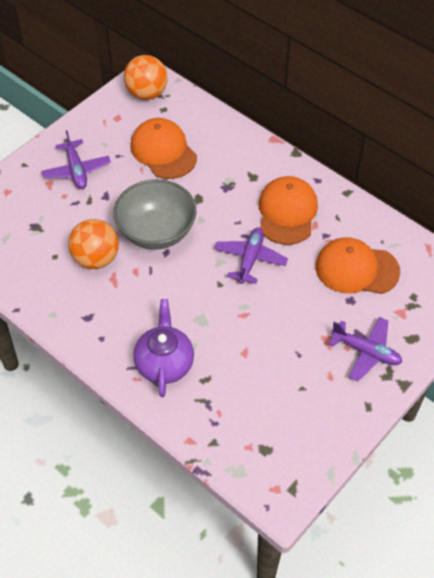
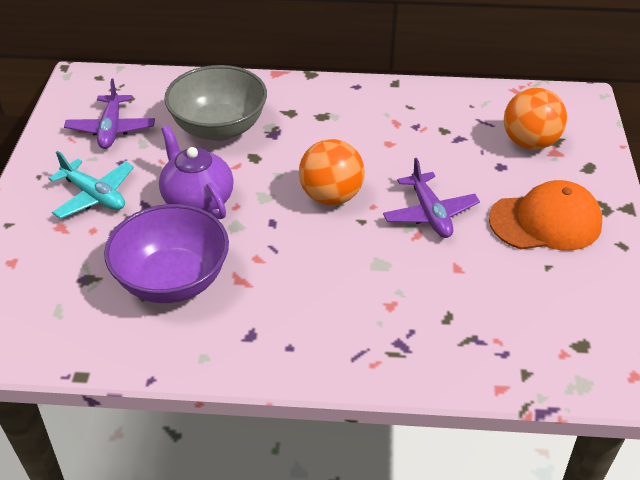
orange cap: 3 -> 1
purple bowl: 0 -> 1
purple plane: 3 -> 2
turquoise plane: 0 -> 1

